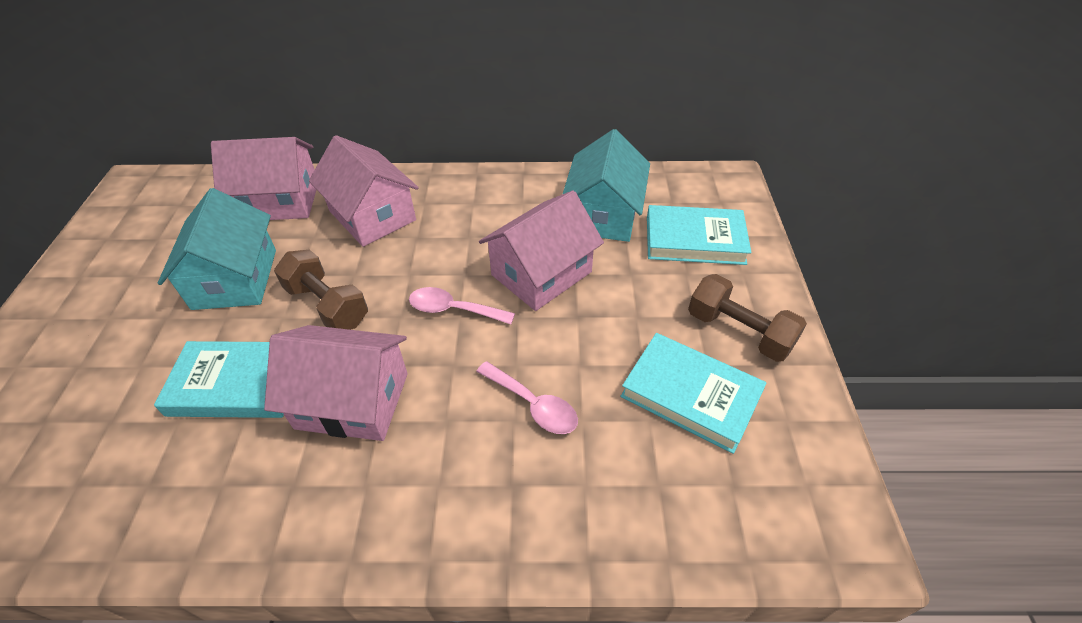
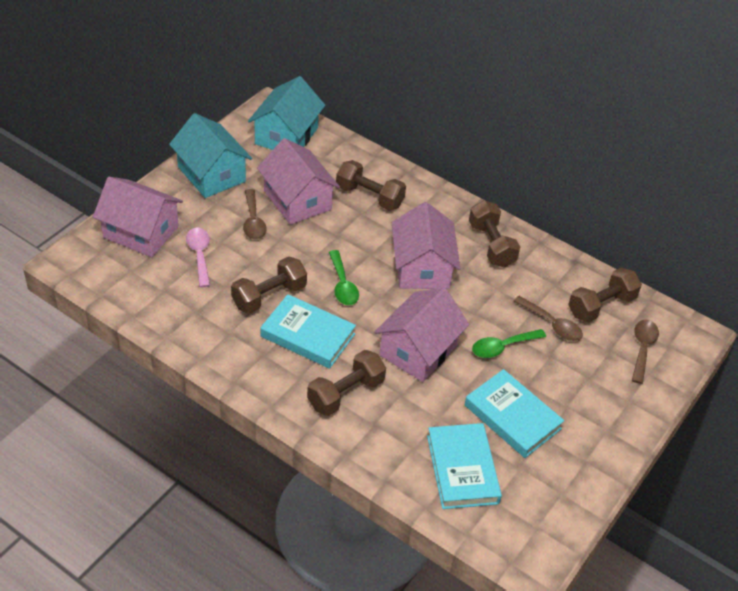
brown dumbbell: 2 -> 5
brown spoon: 0 -> 3
green spoon: 0 -> 2
pink spoon: 2 -> 1

